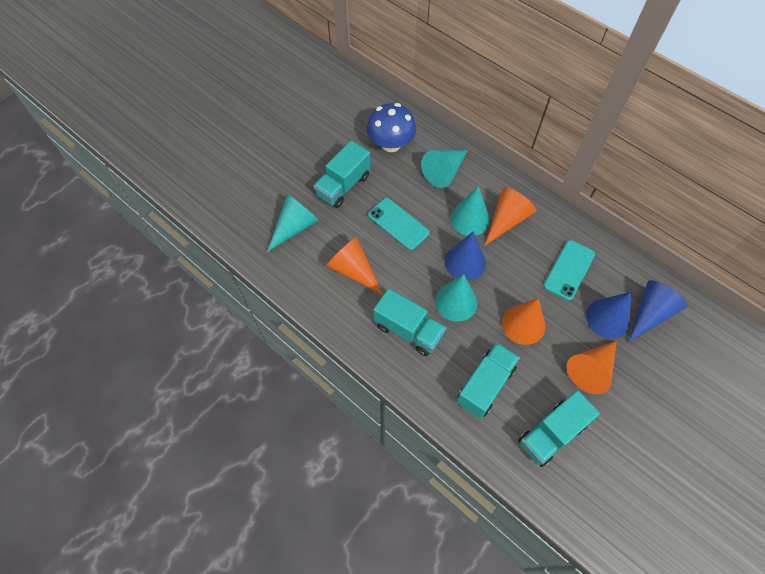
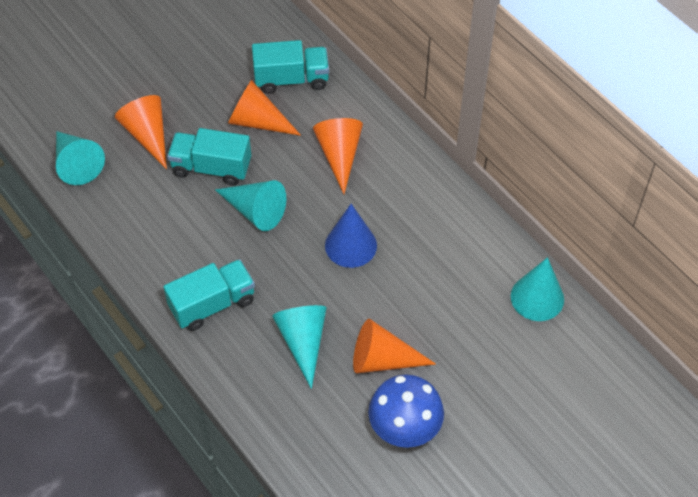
blue cone: 3 -> 1
turquoise phone: 2 -> 0
turquoise truck: 4 -> 3

